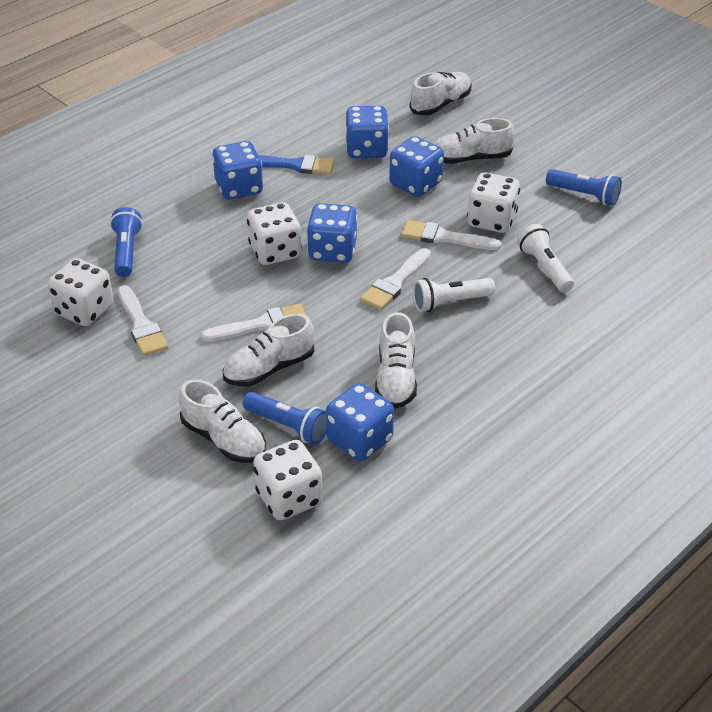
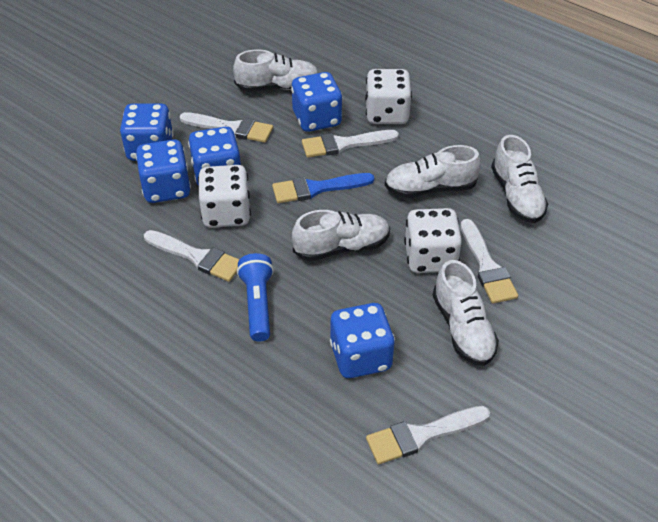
blue flashlight: 3 -> 1
white brush: 4 -> 5
white dice: 4 -> 3
white flashlight: 2 -> 0

